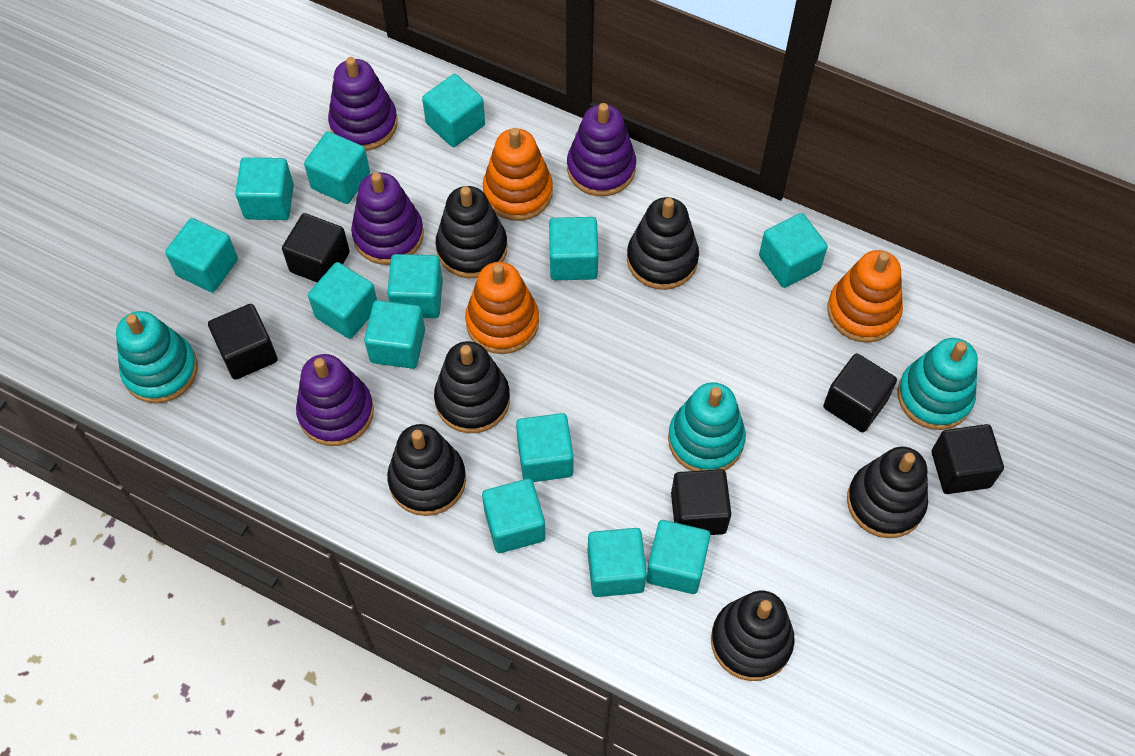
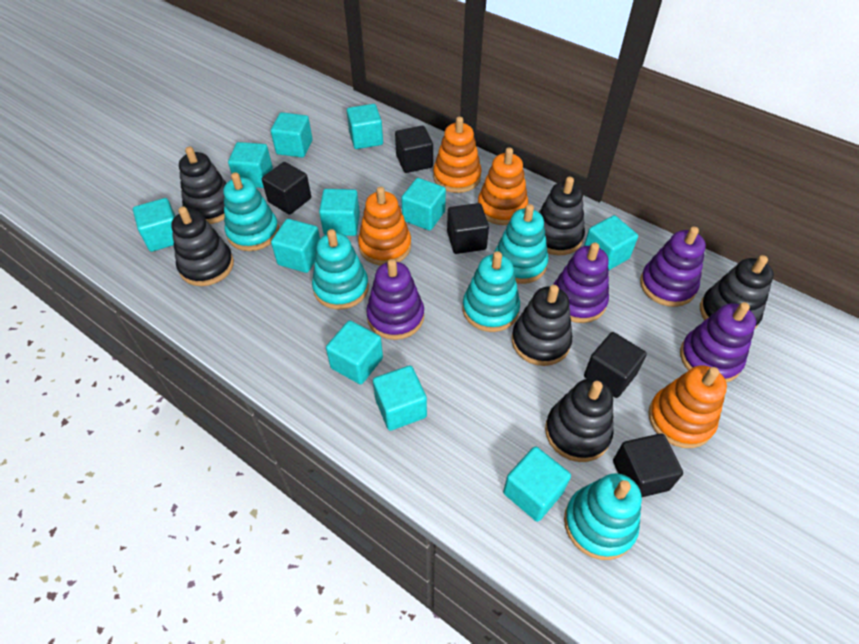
orange stacking toy: 3 -> 4
turquoise cube: 13 -> 11
turquoise stacking toy: 3 -> 5

